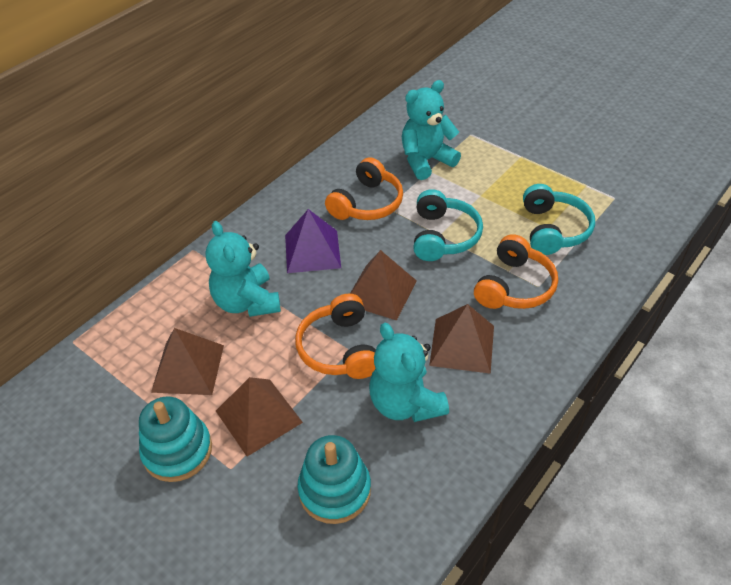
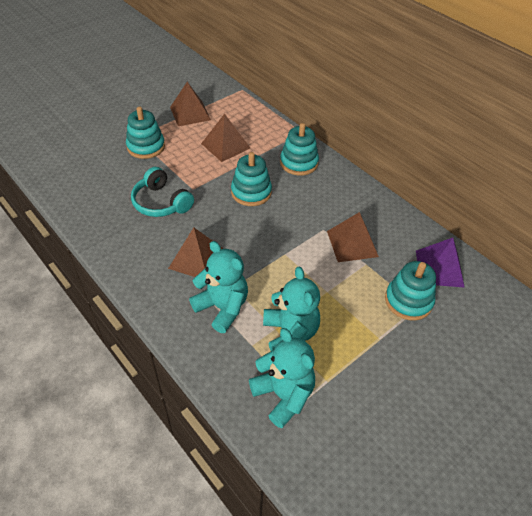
orange headphones: 3 -> 0
turquoise headphones: 2 -> 1
turquoise stacking toy: 2 -> 4

